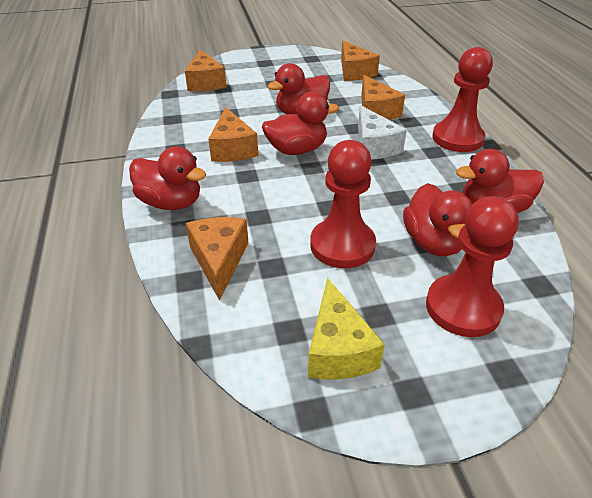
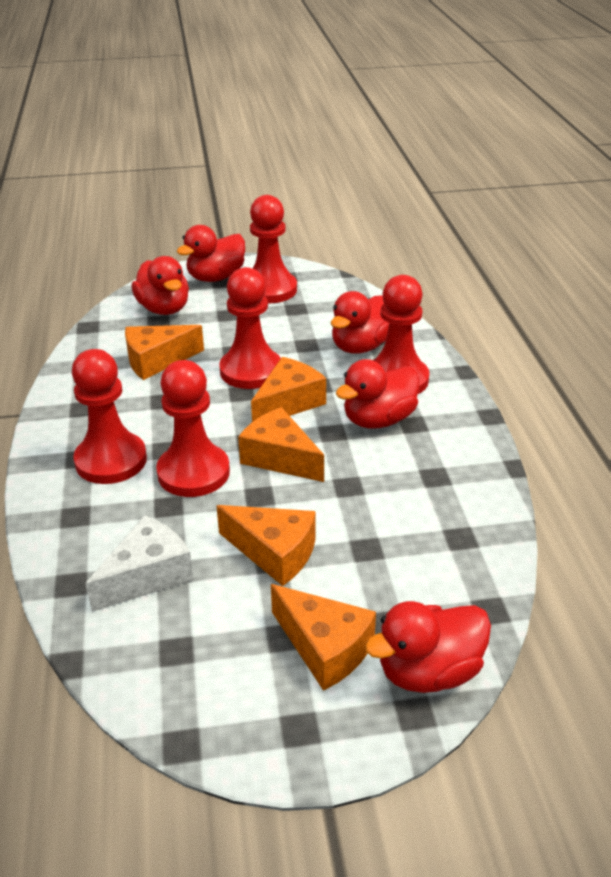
red pawn: 3 -> 5
yellow cheese: 1 -> 0

